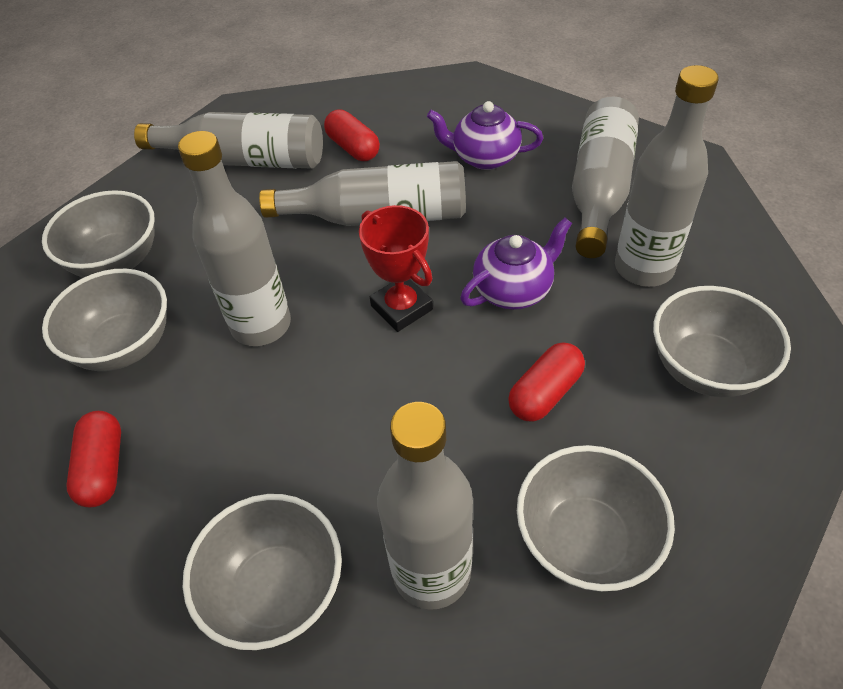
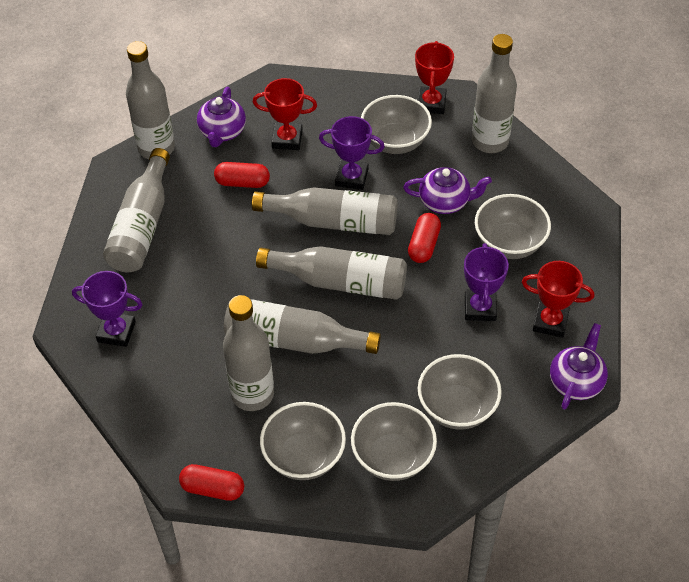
grey bottle: 6 -> 7
purple teapot: 2 -> 3
purple trophy: 0 -> 3
red trophy: 1 -> 3

